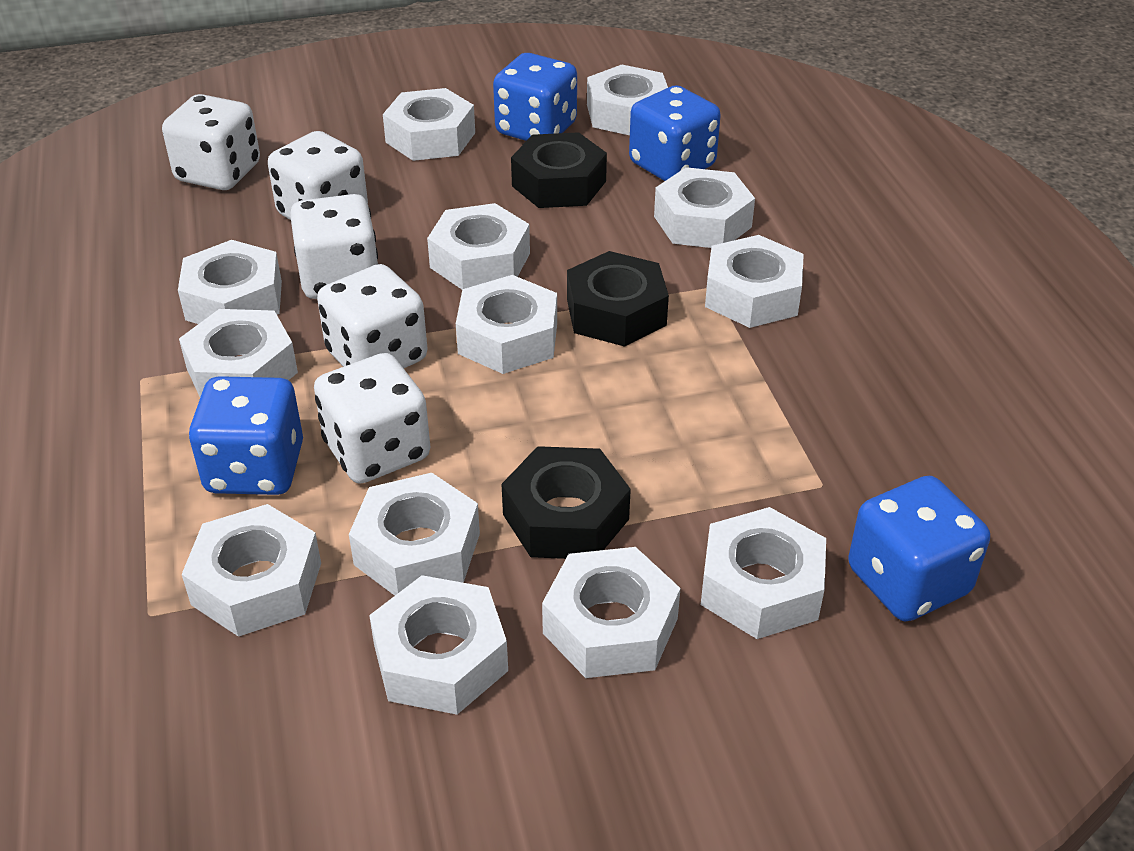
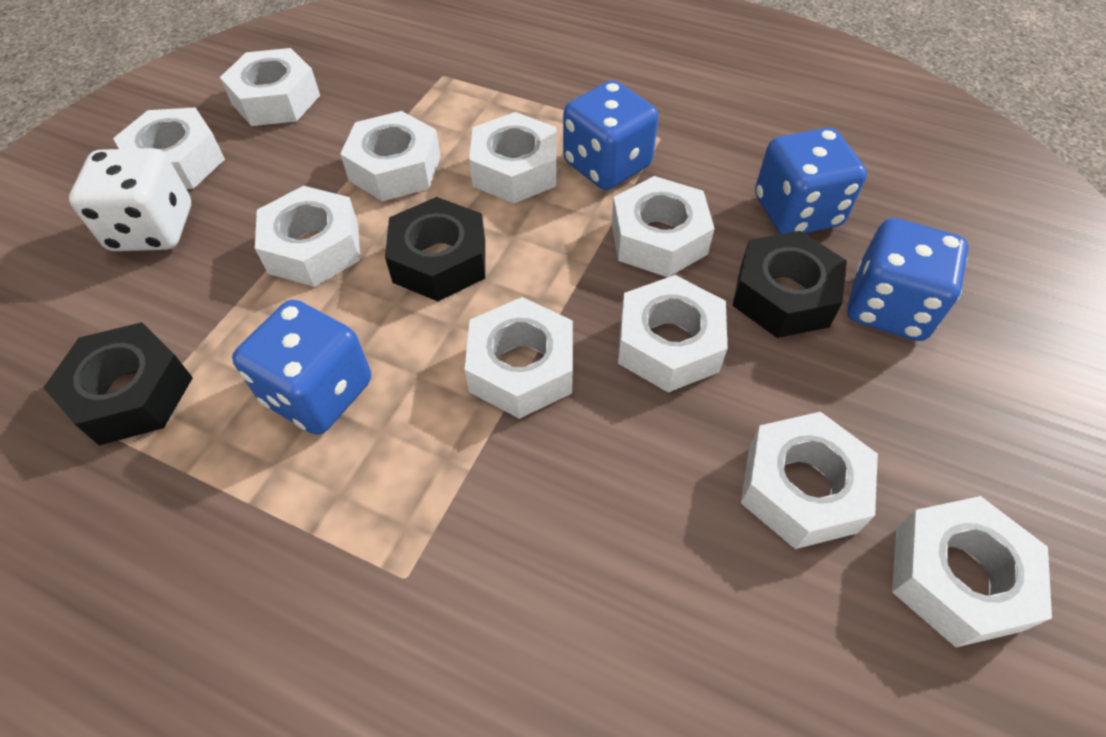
white dice: 5 -> 1
white nut: 13 -> 10

